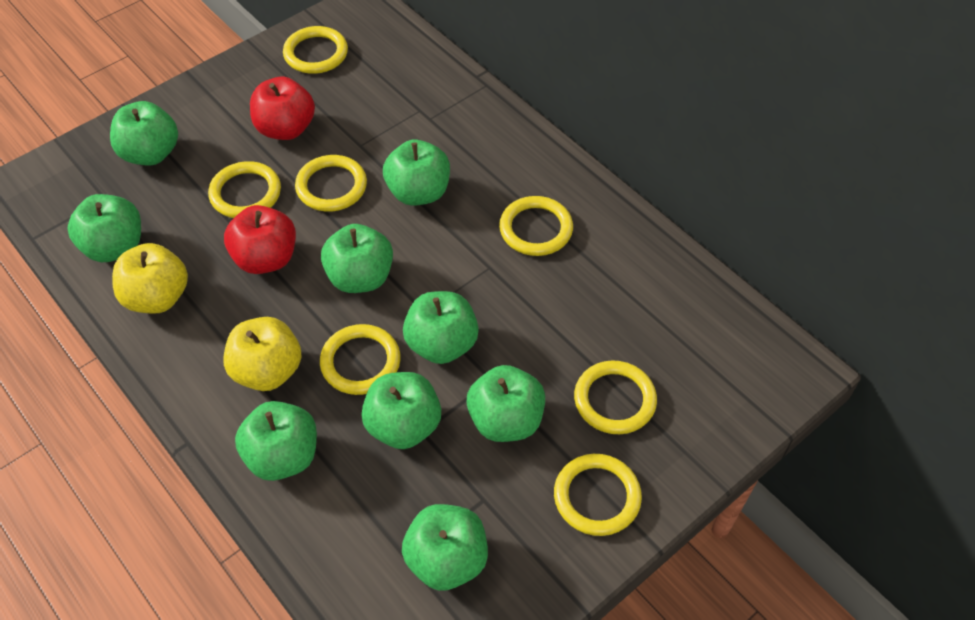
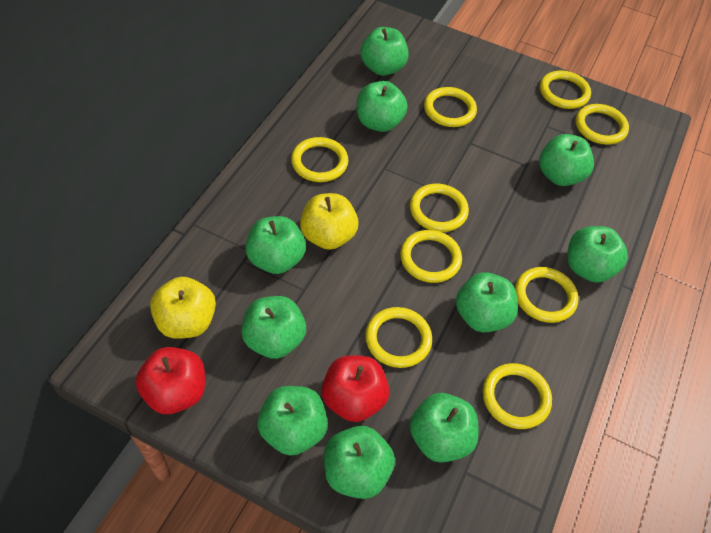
green apple: 9 -> 10
yellow ring: 7 -> 9

